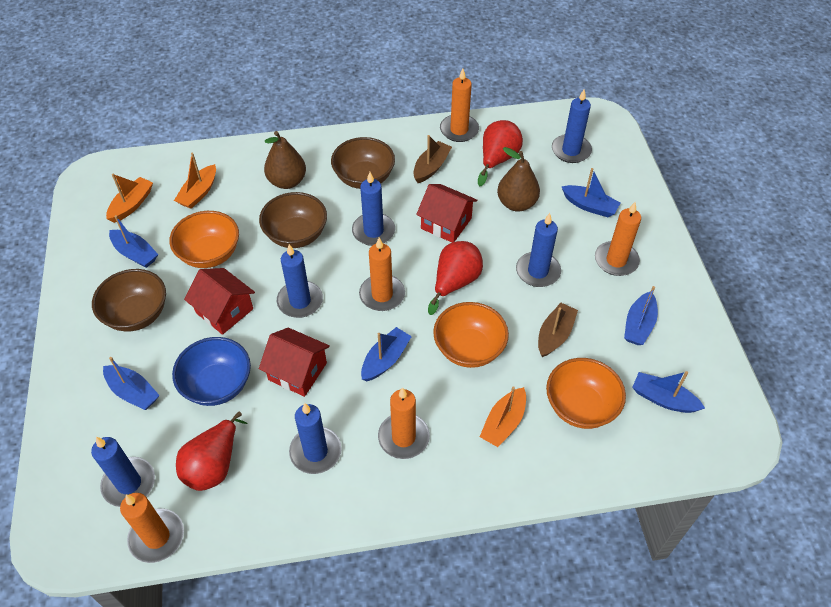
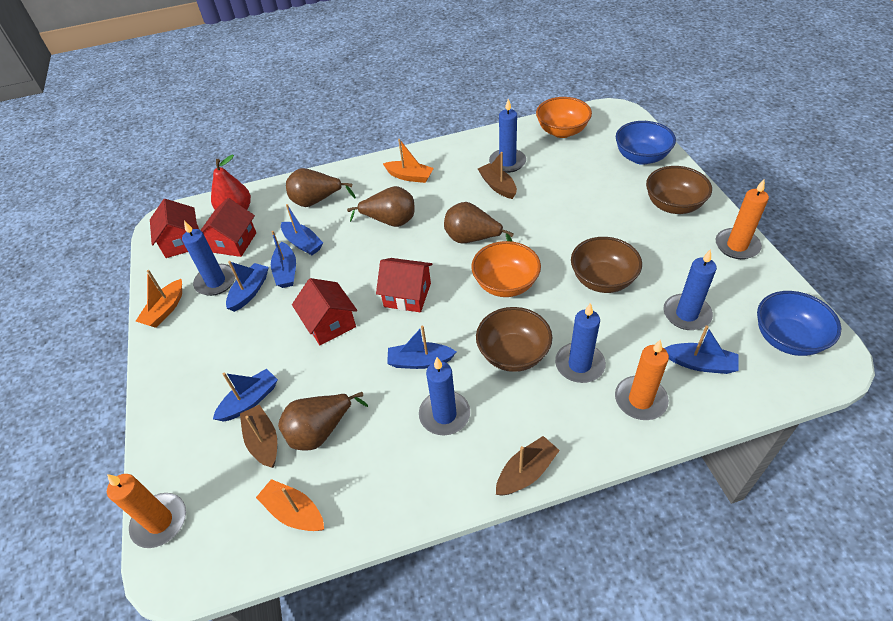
blue bowl: 1 -> 2
blue candle: 6 -> 5
brown boat: 2 -> 3
brown pear: 2 -> 4
orange bowl: 3 -> 2
orange candle: 5 -> 3
red house: 3 -> 4
red pear: 3 -> 1

